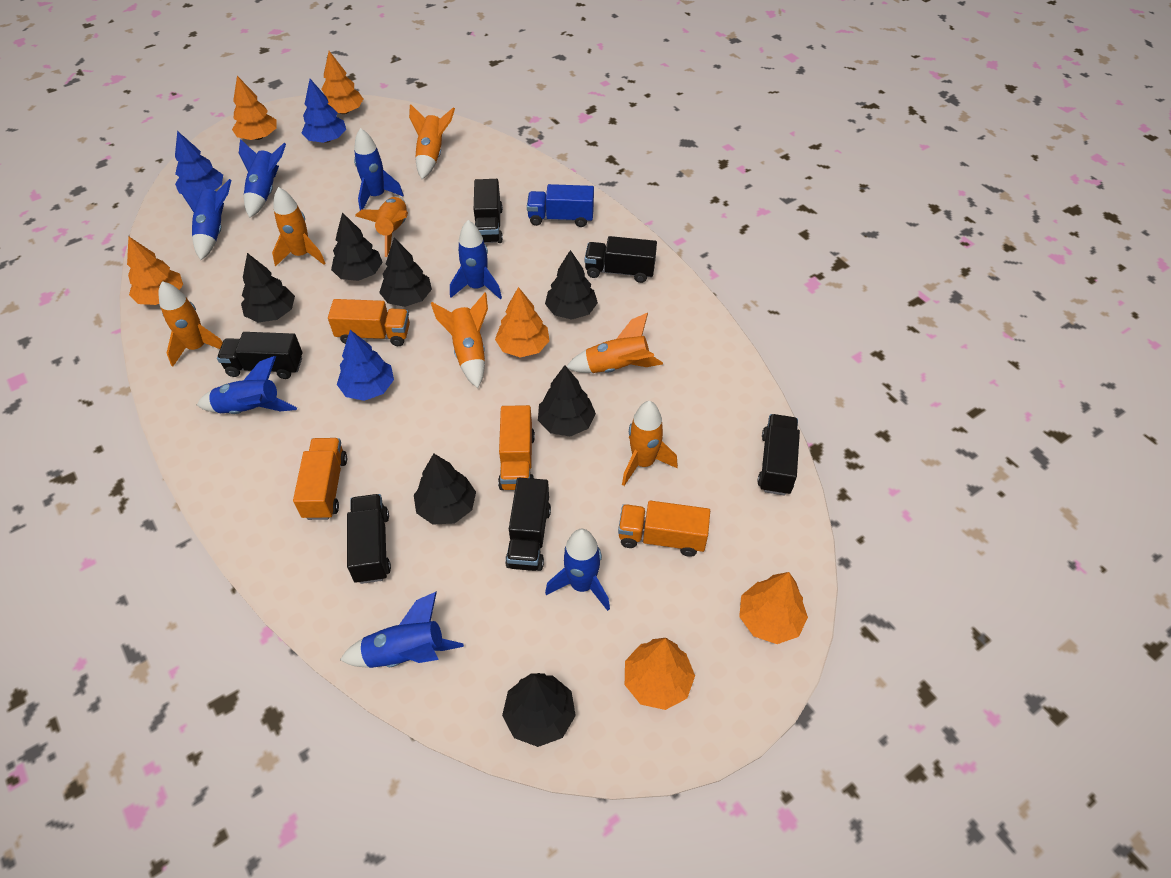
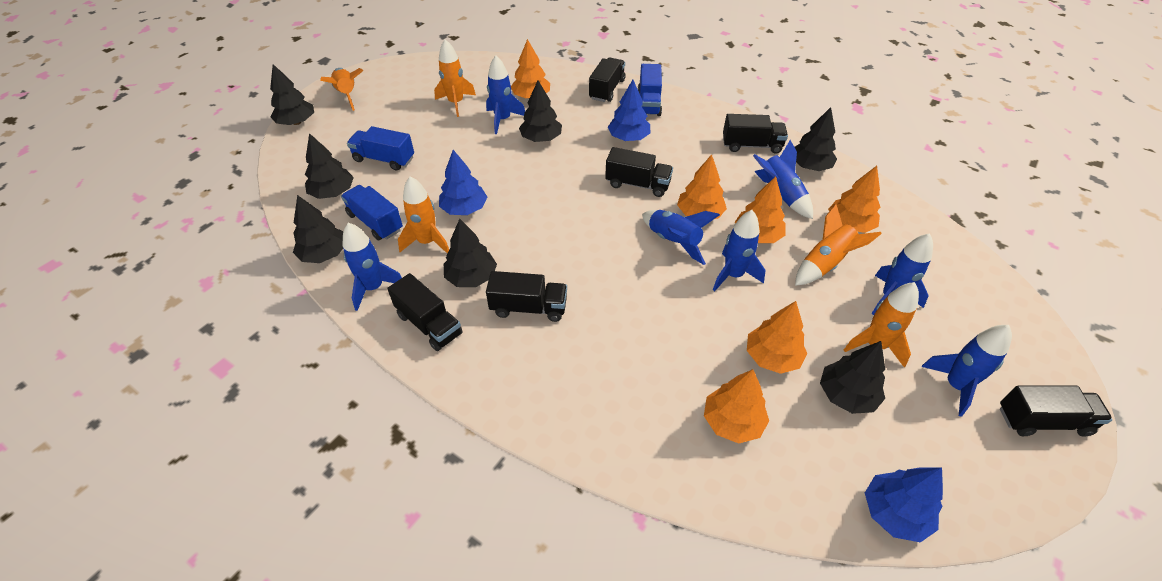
blue truck: 1 -> 3
orange rocket: 7 -> 5
orange truck: 4 -> 0

